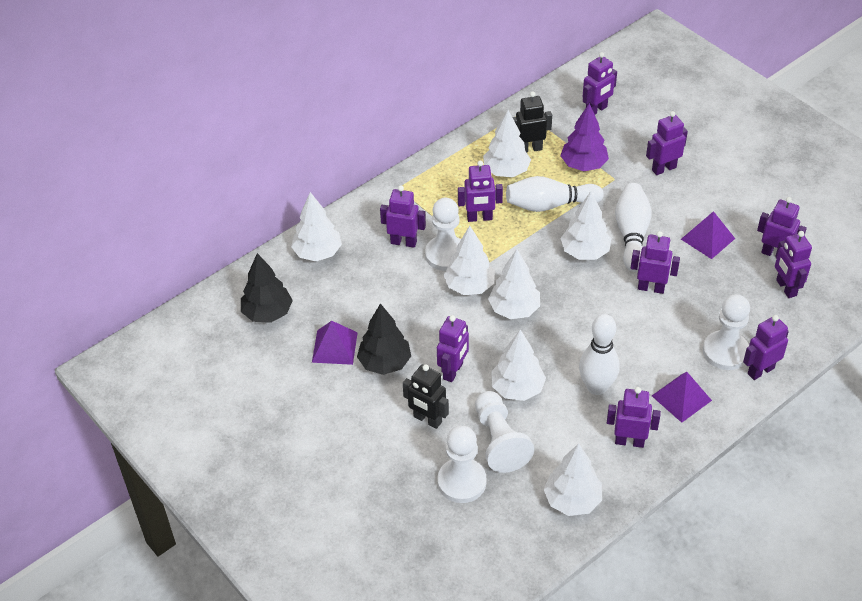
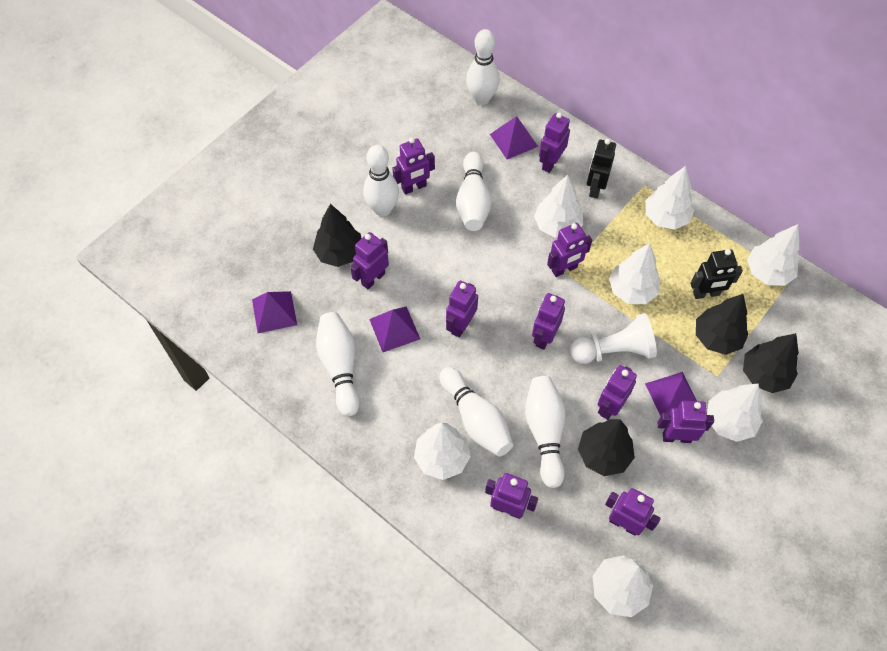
black tree: 2 -> 4
purple pyramid: 3 -> 4
purple tree: 1 -> 0
white bowling pin: 3 -> 6
white pawn: 4 -> 1

